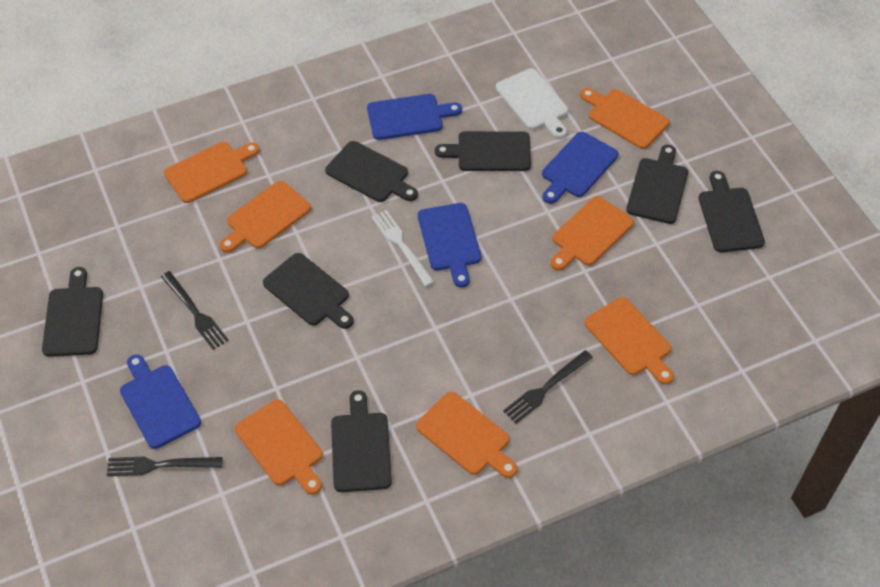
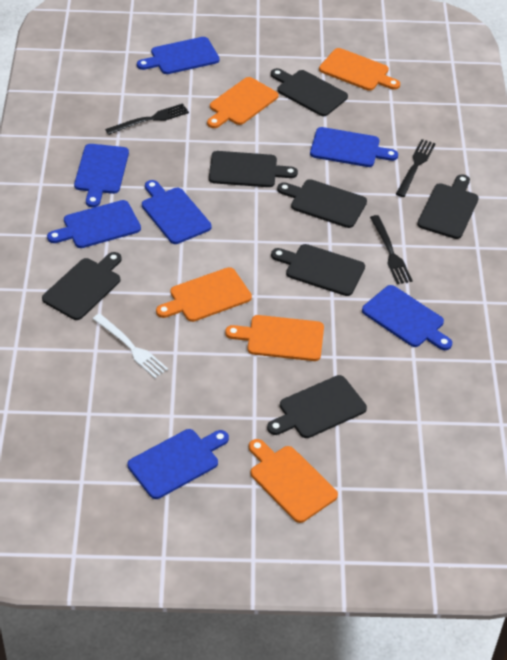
blue cutting board: 4 -> 7
orange cutting board: 7 -> 5
white cutting board: 1 -> 0

